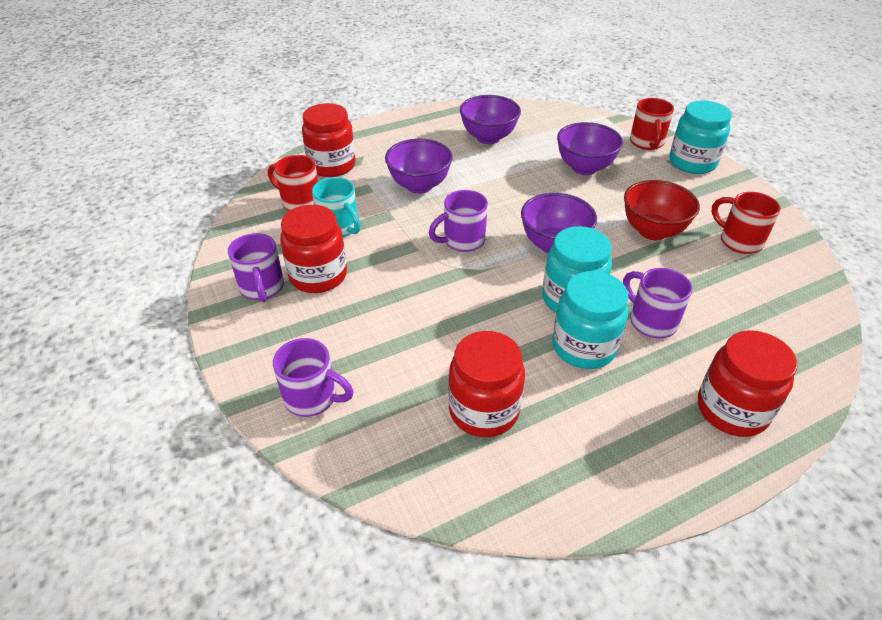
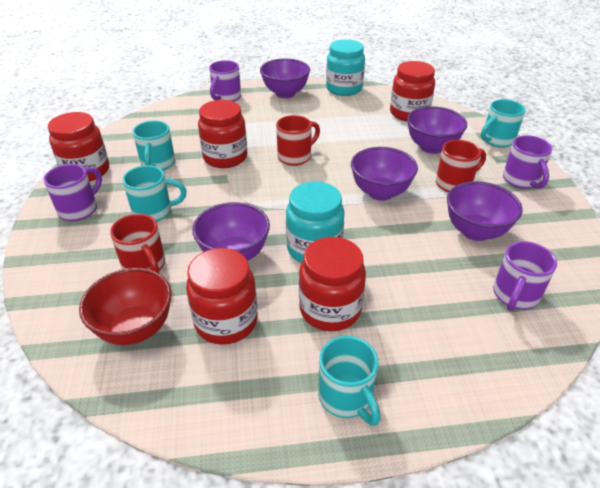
purple bowl: 4 -> 5
red jar: 4 -> 5
turquoise jar: 3 -> 2
turquoise mug: 1 -> 4

